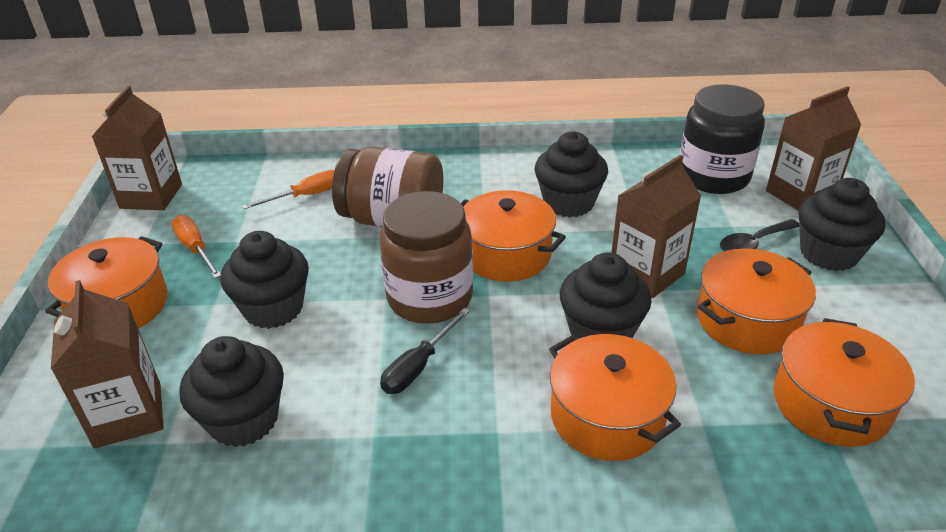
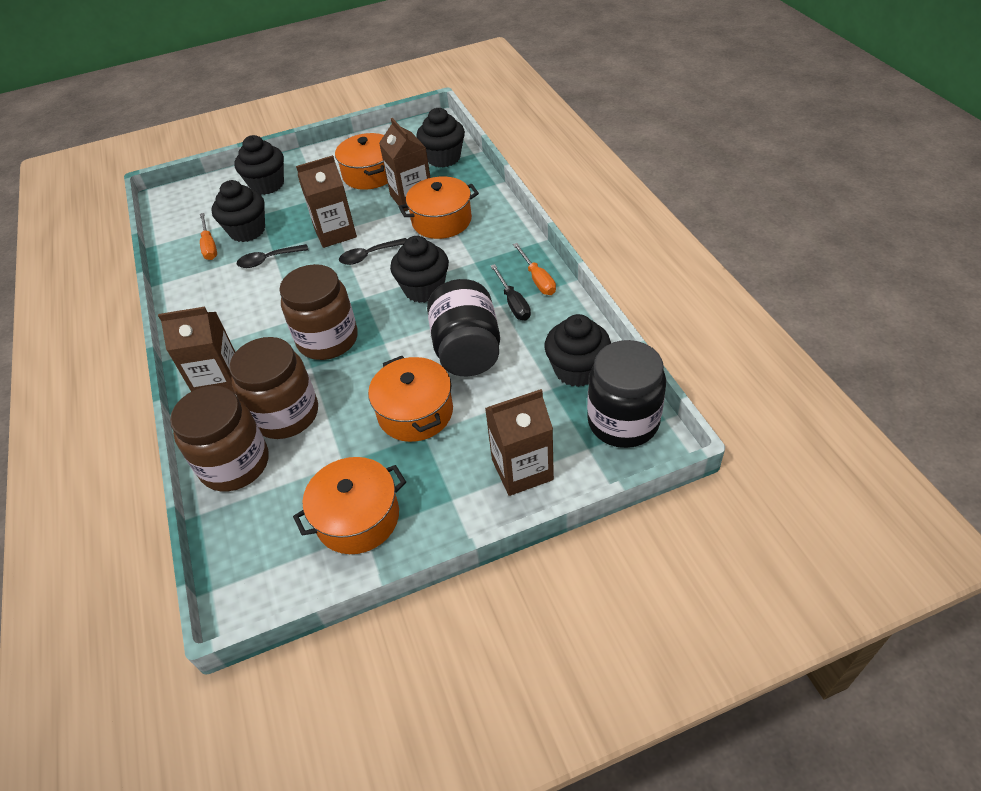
black jar: 1 -> 2
black spoon: 1 -> 2
brown jar: 2 -> 3
orange pot: 5 -> 4

